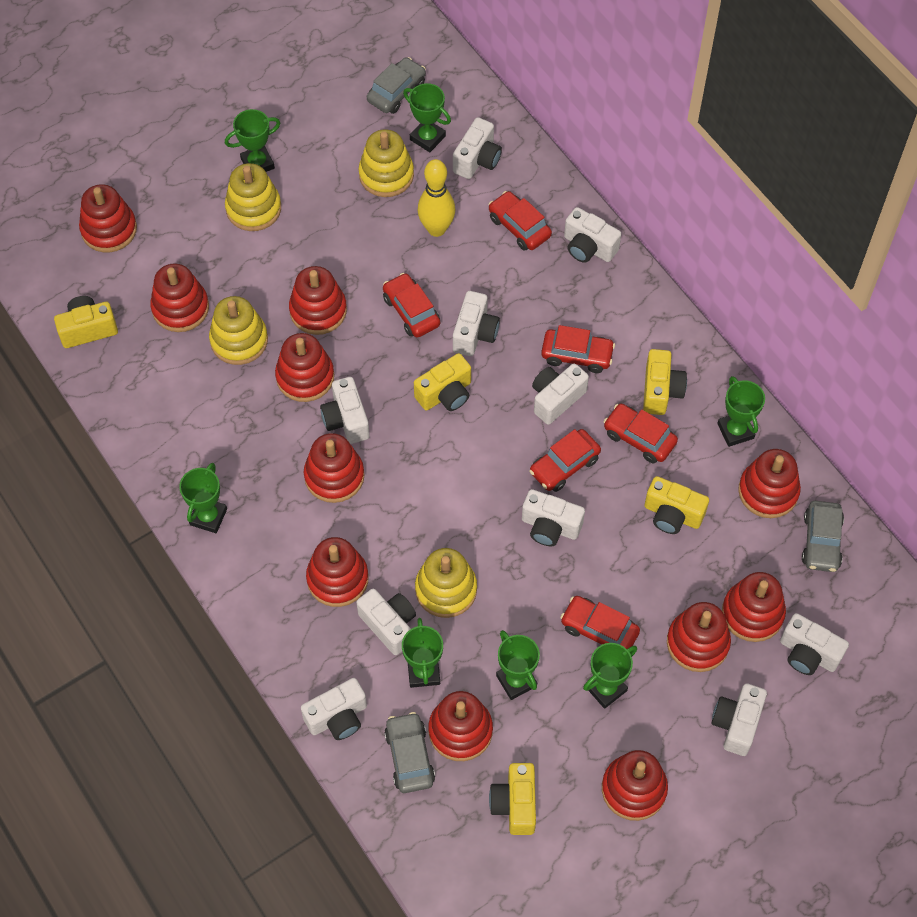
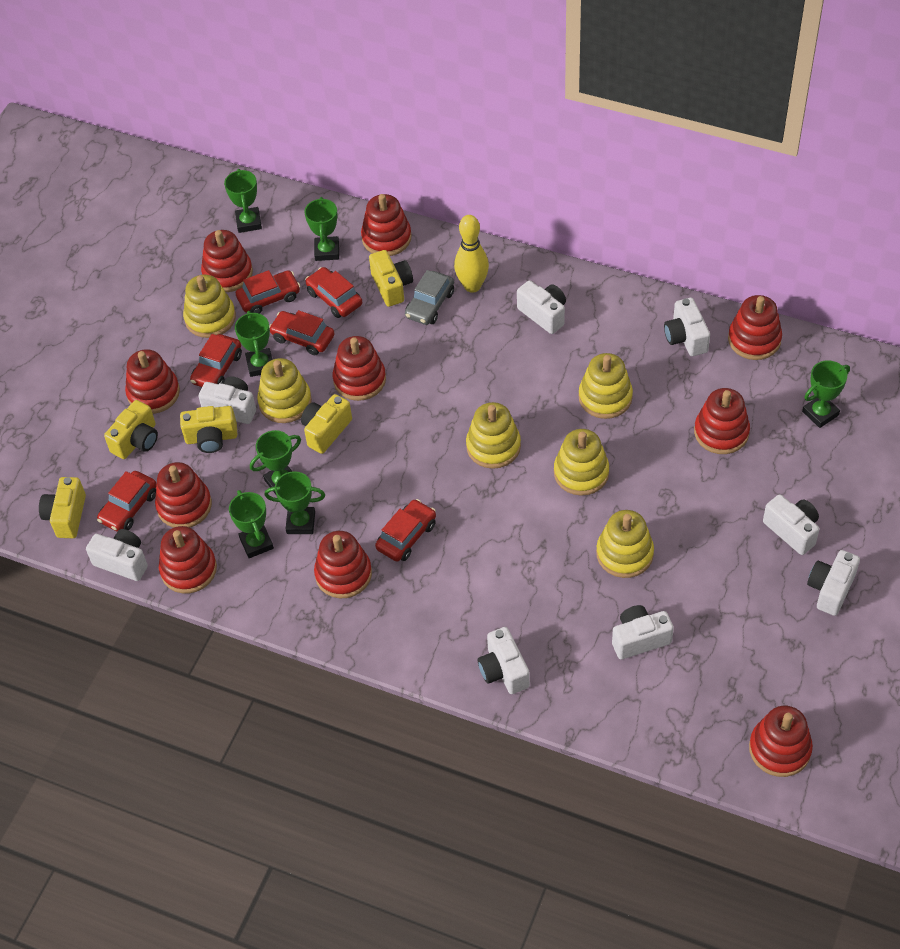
grey car: 3 -> 1
red stacking toy: 11 -> 10
white camera: 10 -> 8
yellow stacking toy: 4 -> 6

